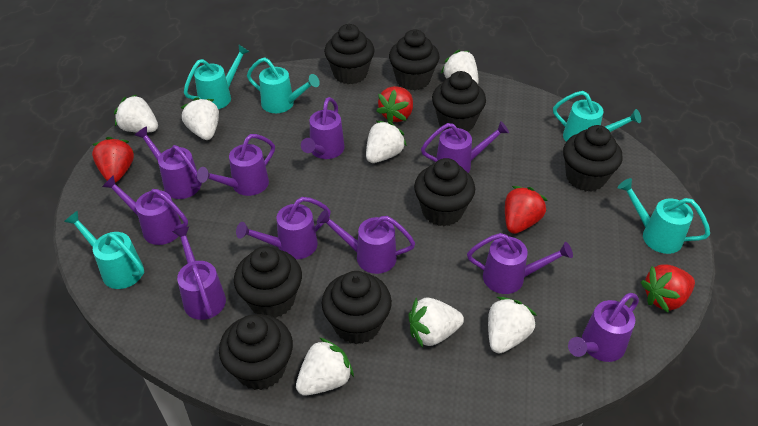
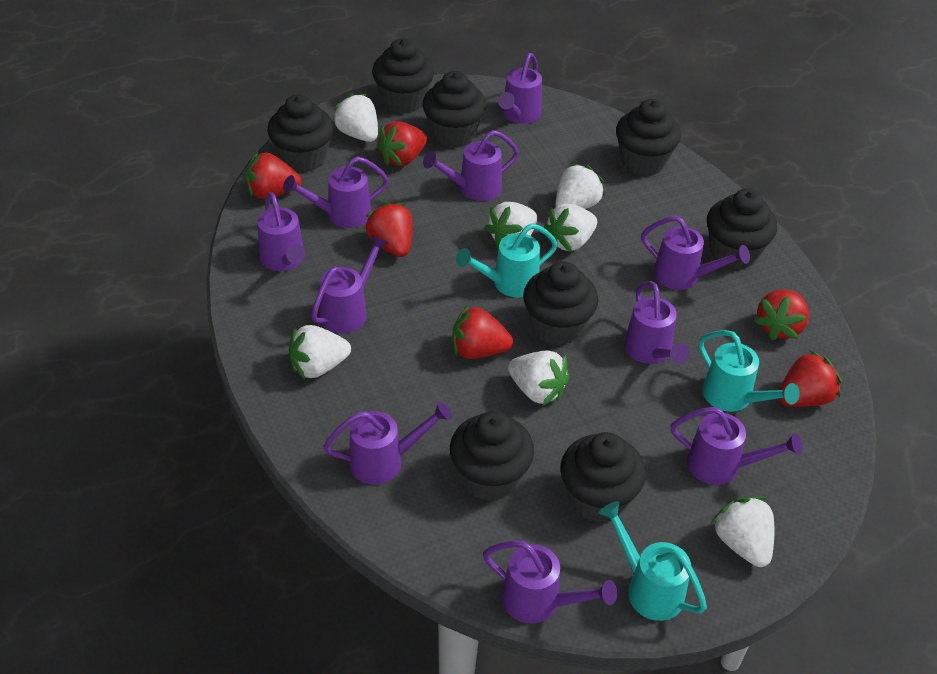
red strawberry: 4 -> 6
turquoise watering can: 5 -> 3

